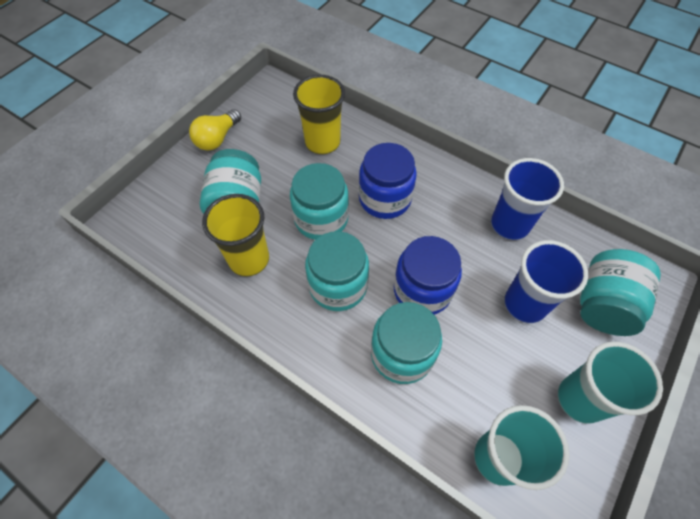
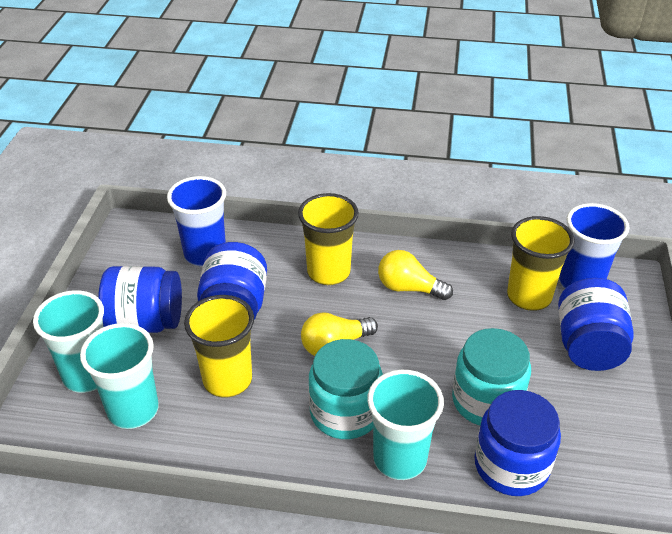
blue jar: 2 -> 4
turquoise cup: 2 -> 3
turquoise jar: 5 -> 2
yellow cup: 2 -> 3
yellow light bulb: 1 -> 2

